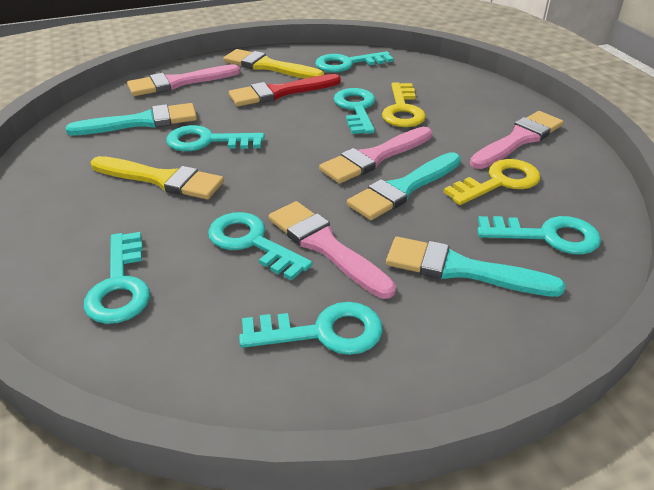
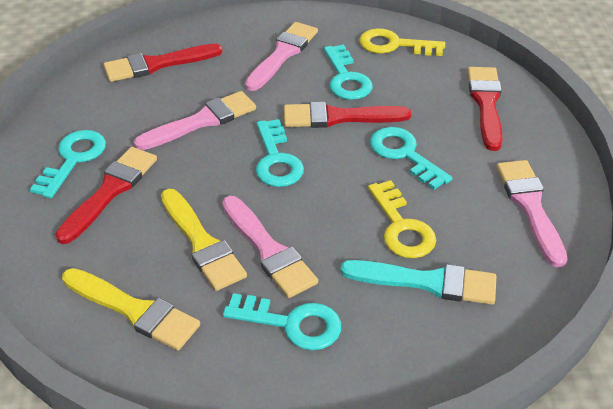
red brush: 1 -> 4
turquoise brush: 3 -> 1
turquoise key: 7 -> 5

